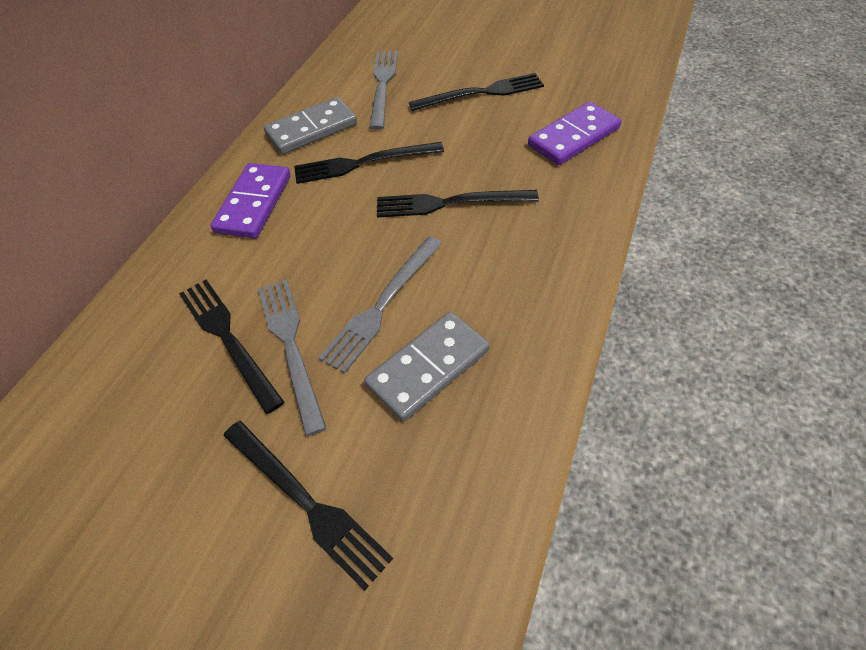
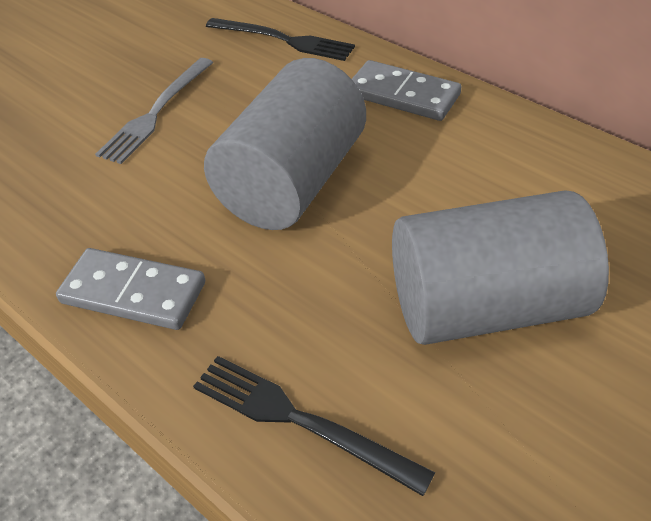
black fork: 5 -> 2
grey cylinder: 0 -> 2
grey fork: 3 -> 1
purple domino: 2 -> 0

